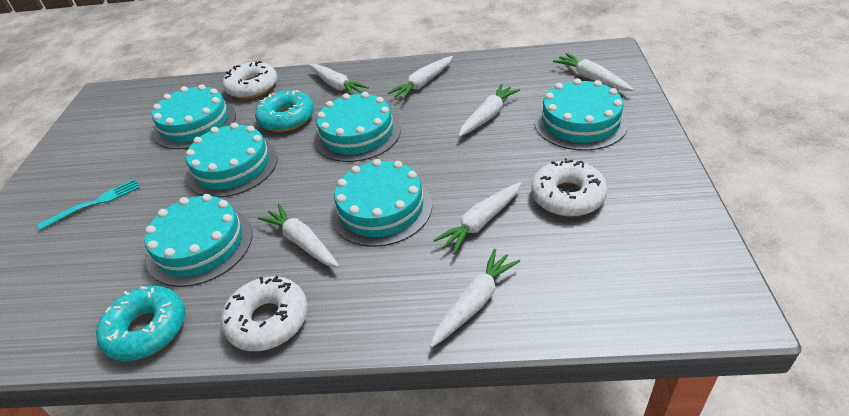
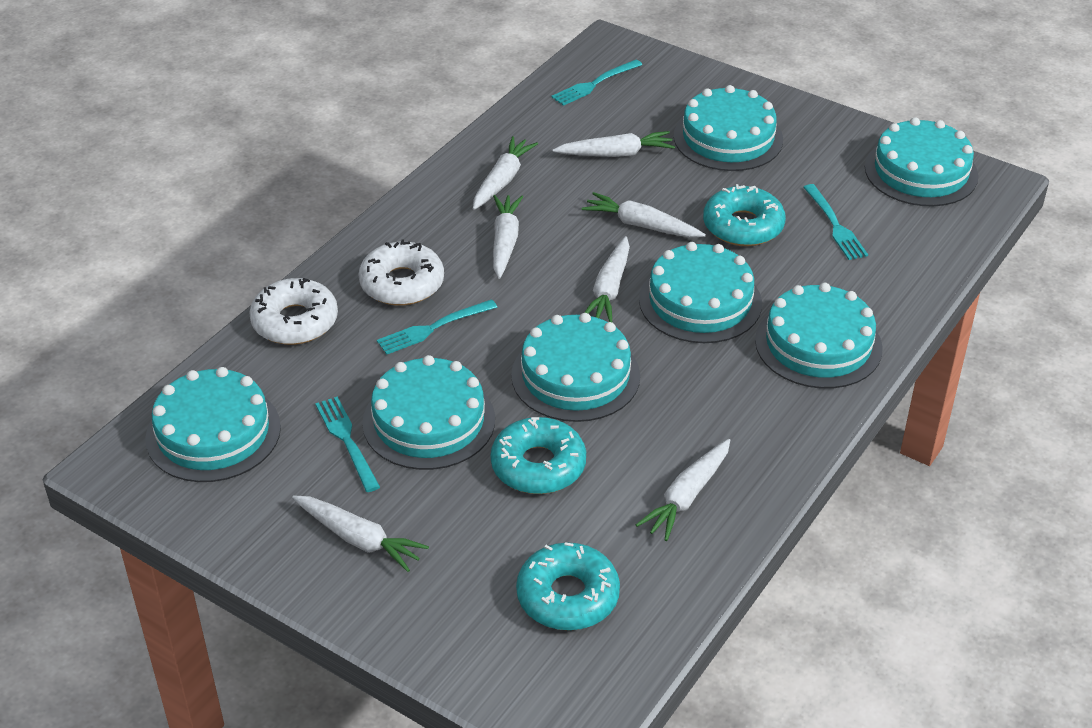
turquoise cake: 6 -> 7
turquoise donut: 2 -> 3
turquoise fork: 1 -> 4
white donut: 3 -> 2

